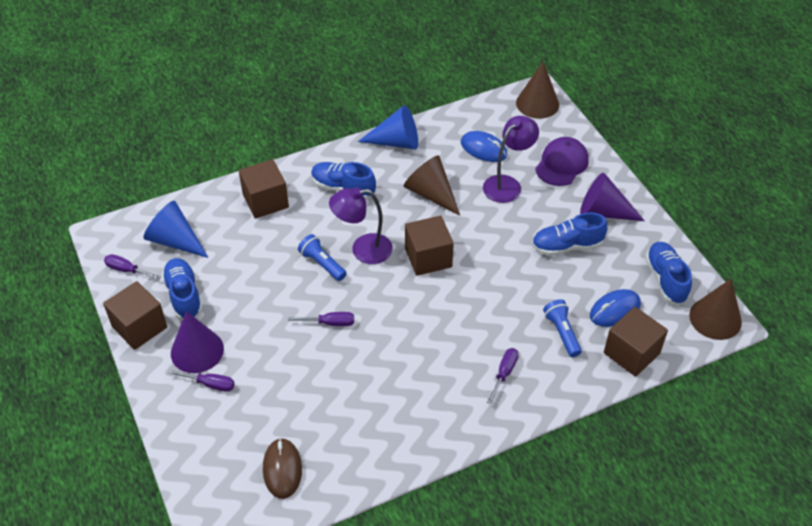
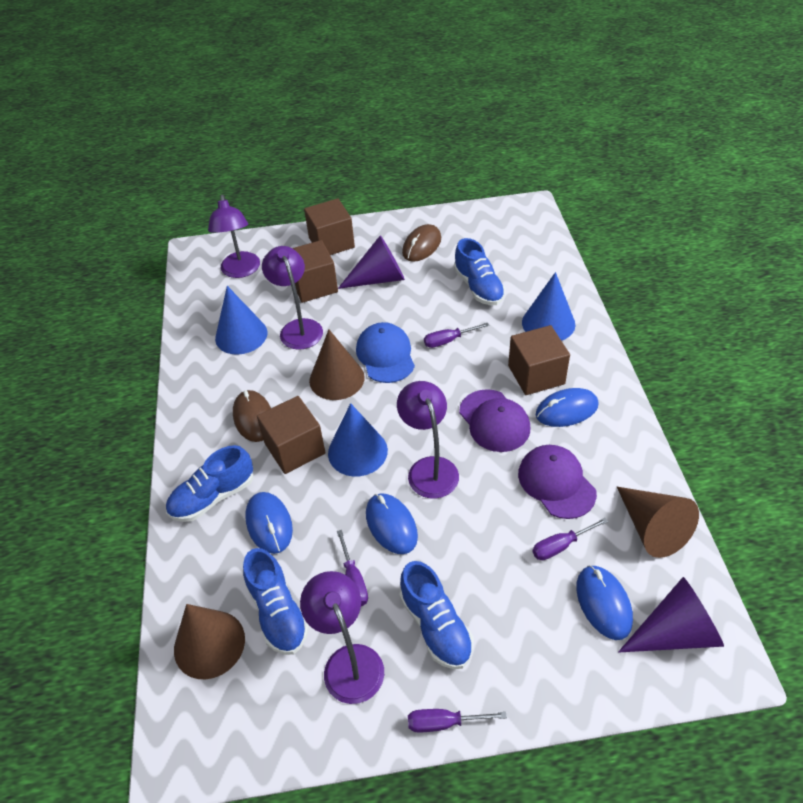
blue cap: 0 -> 1
blue cone: 2 -> 3
blue flashlight: 2 -> 0
blue mouse: 2 -> 4
brown mouse: 1 -> 2
purple cap: 1 -> 2
purple lamp: 2 -> 4

